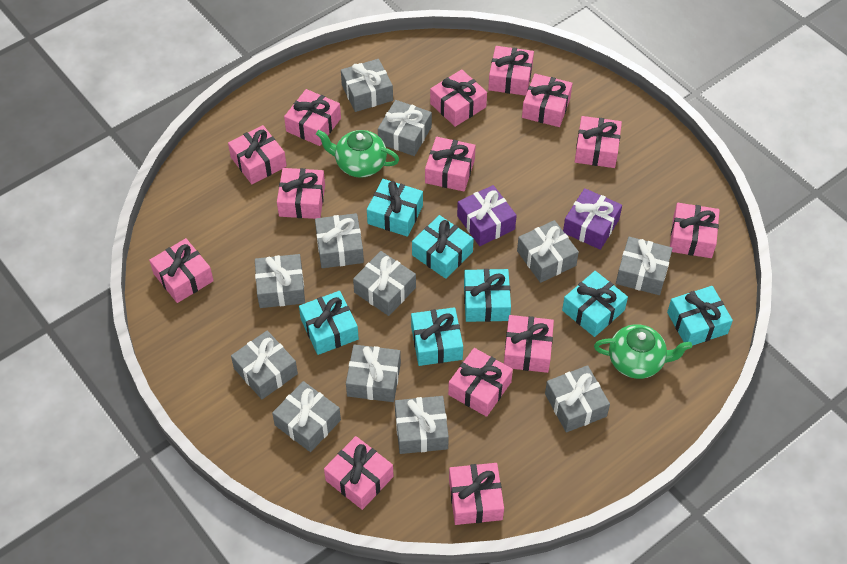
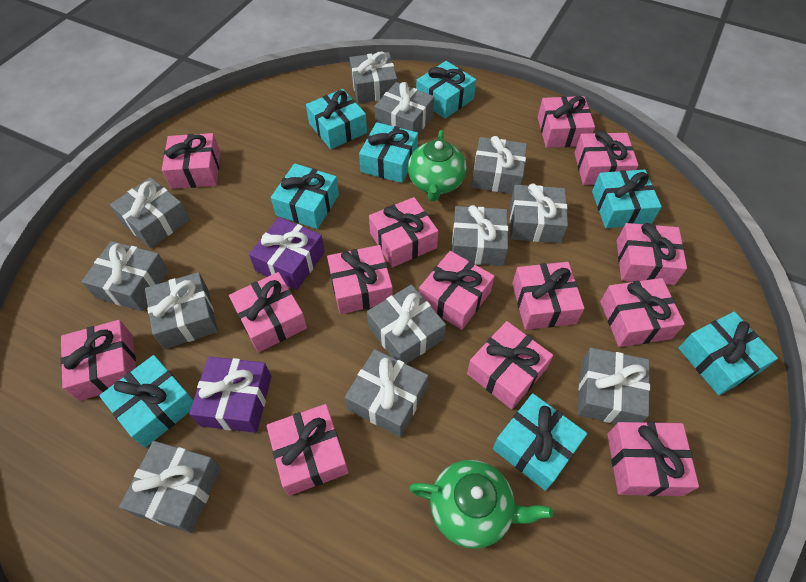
turquoise gift: 7 -> 8

